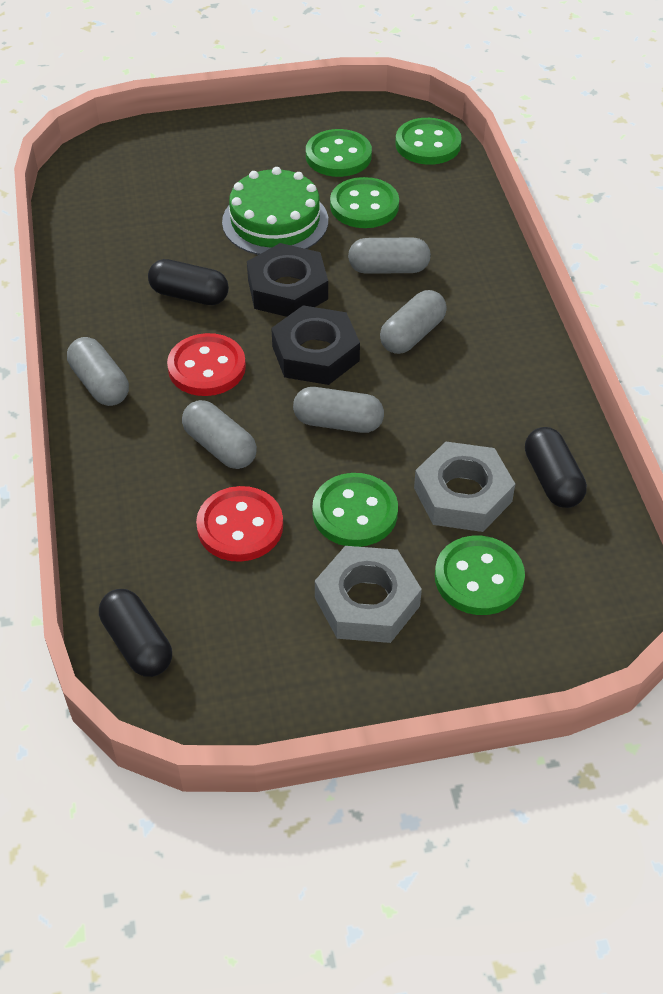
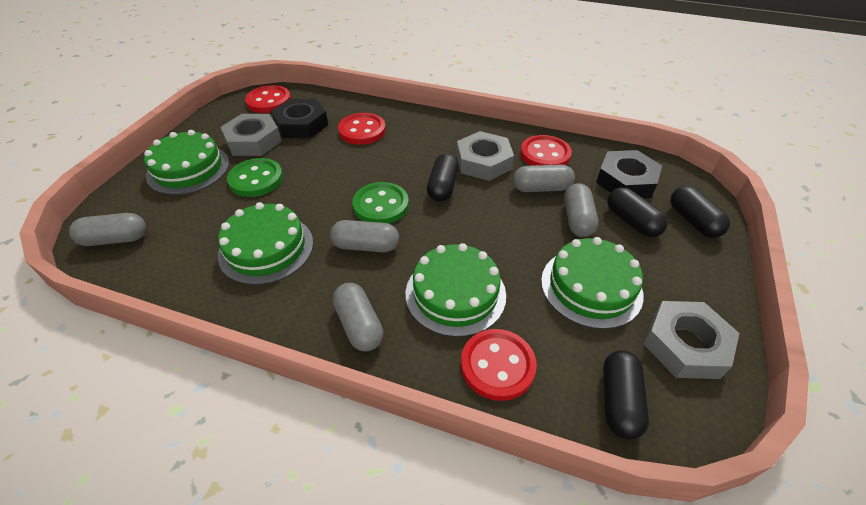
black capsule: 3 -> 4
green button: 5 -> 2
green cake: 1 -> 4
grey nut: 2 -> 3
red button: 2 -> 4

